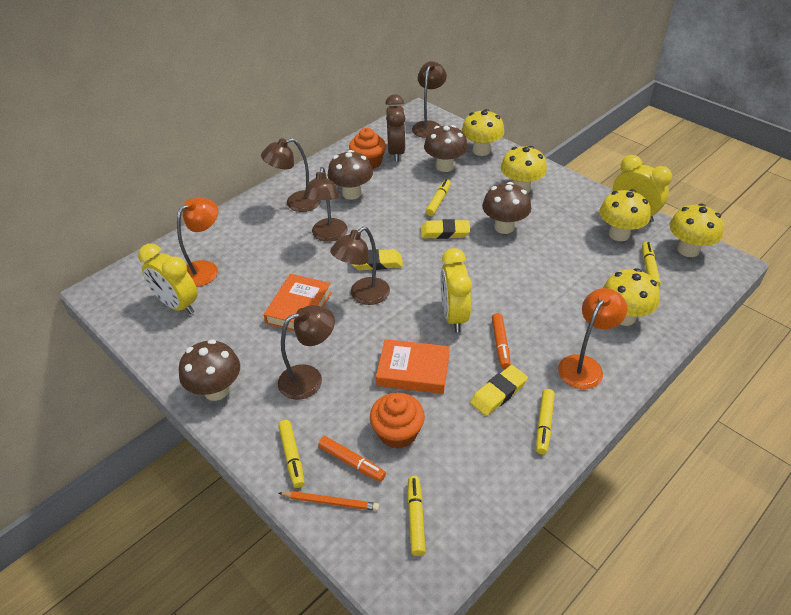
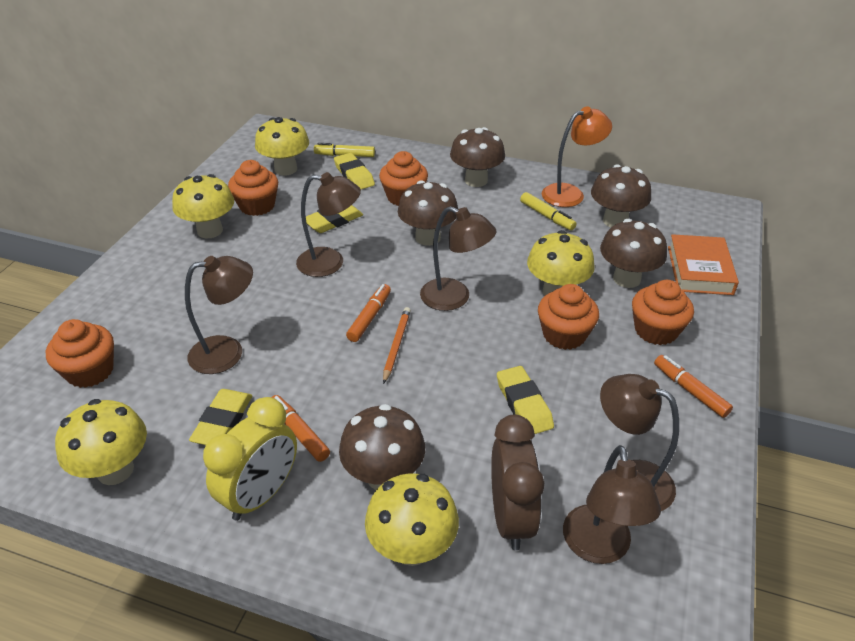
brown mushroom: 4 -> 5
orange book: 2 -> 1
orange cupcake: 2 -> 5
orange lamp: 2 -> 1
orange marker: 2 -> 3
yellow clock: 3 -> 1
yellow eraser: 3 -> 4
yellow marker: 5 -> 2

